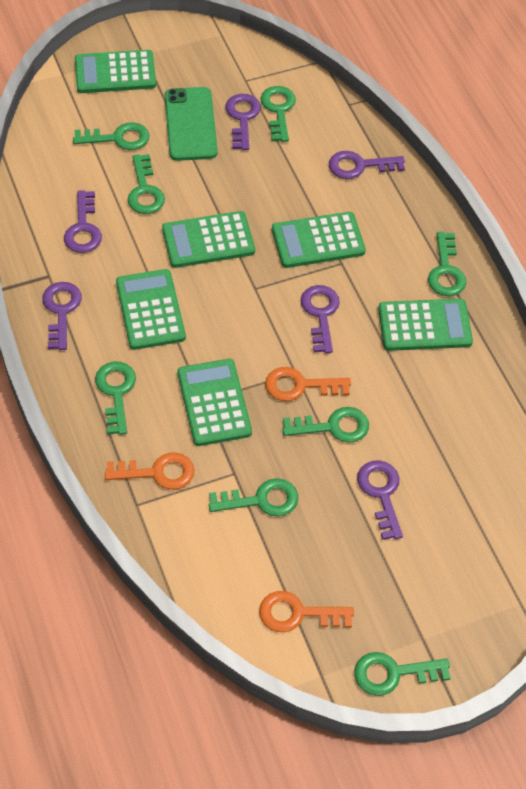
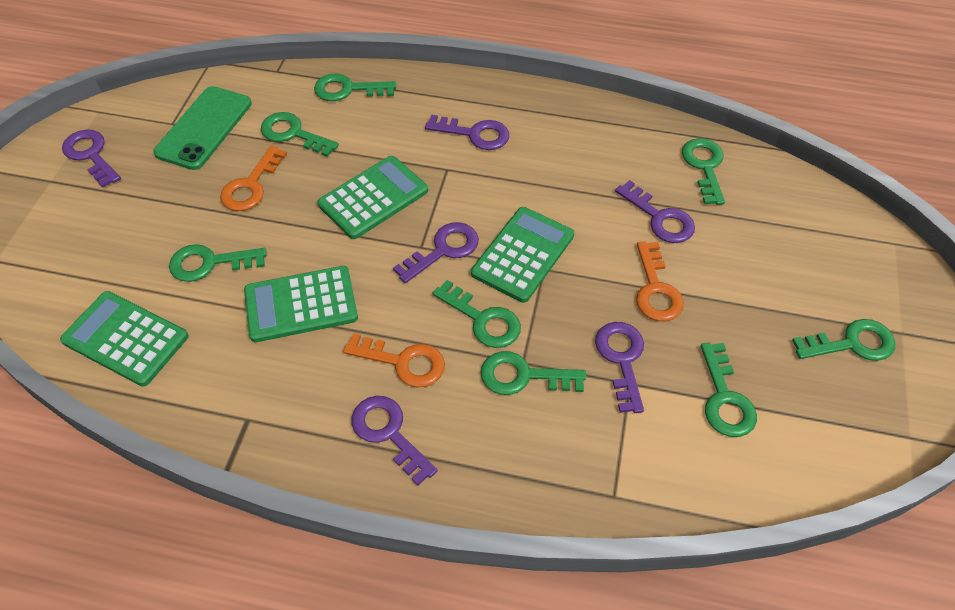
green calculator: 6 -> 4

